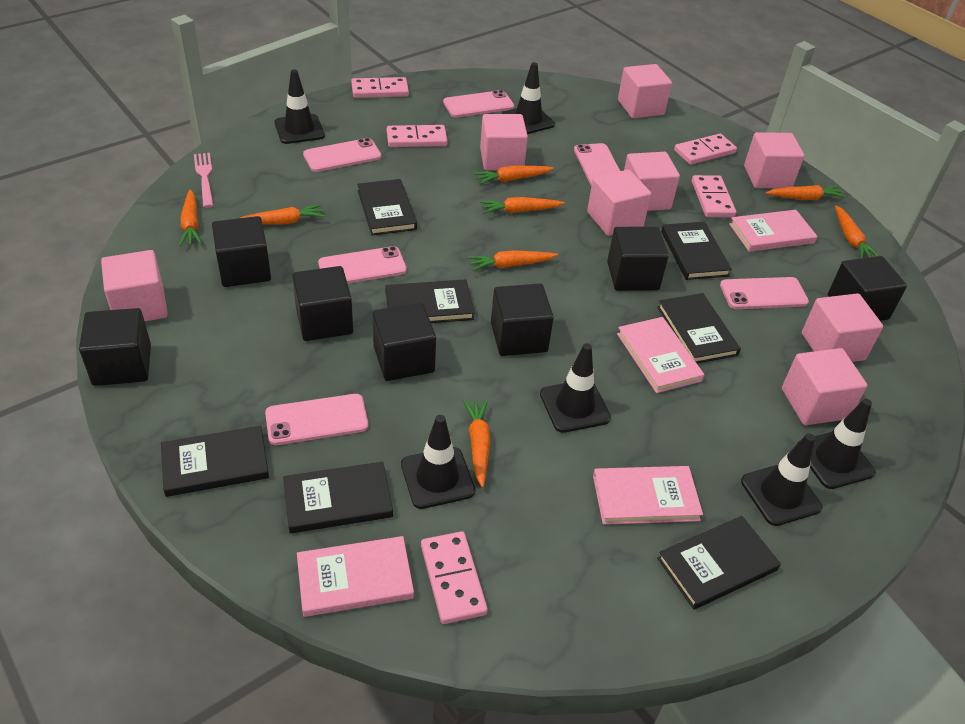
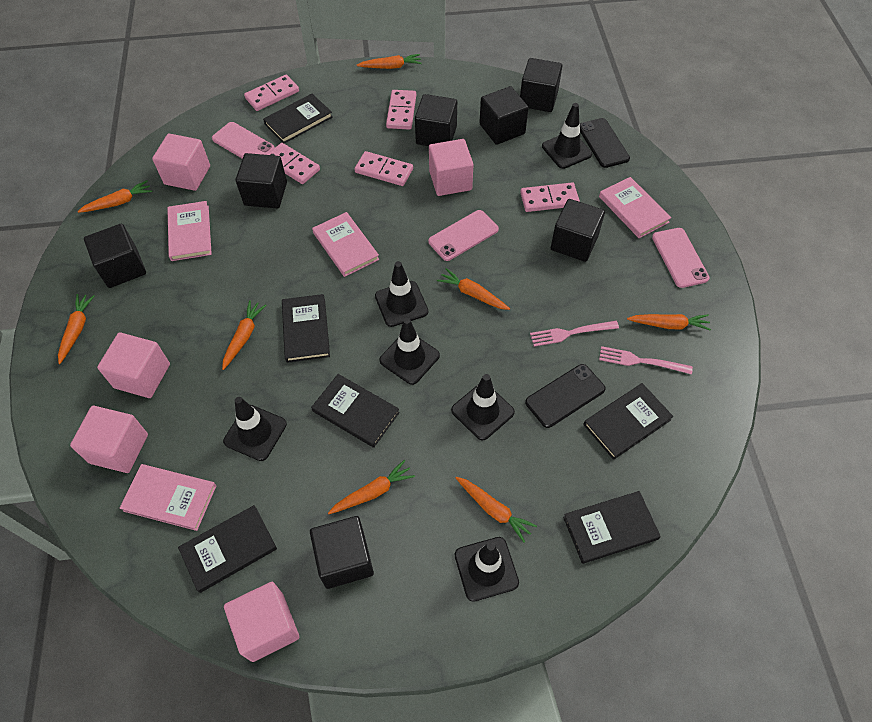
black book: 7 -> 6
black phone: 0 -> 2
pink cube: 8 -> 5
pink fork: 1 -> 2
pink phone: 6 -> 3

